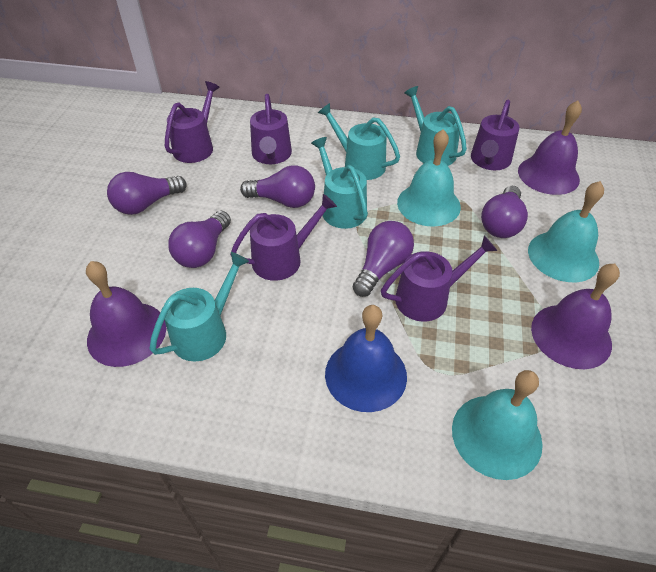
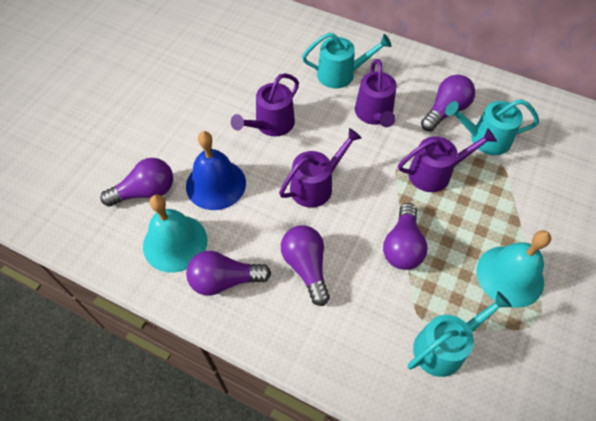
purple bell: 3 -> 0
purple watering can: 5 -> 4
turquoise bell: 3 -> 2
turquoise watering can: 4 -> 3

